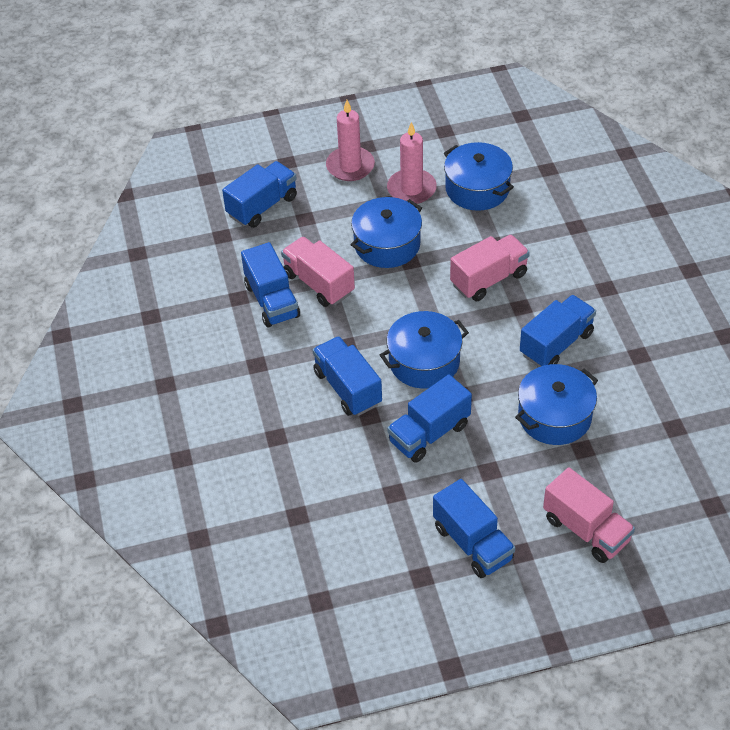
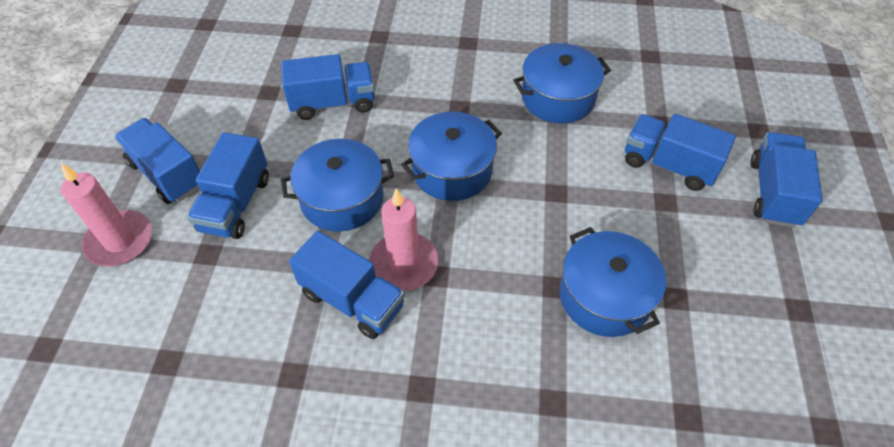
pink truck: 3 -> 0

